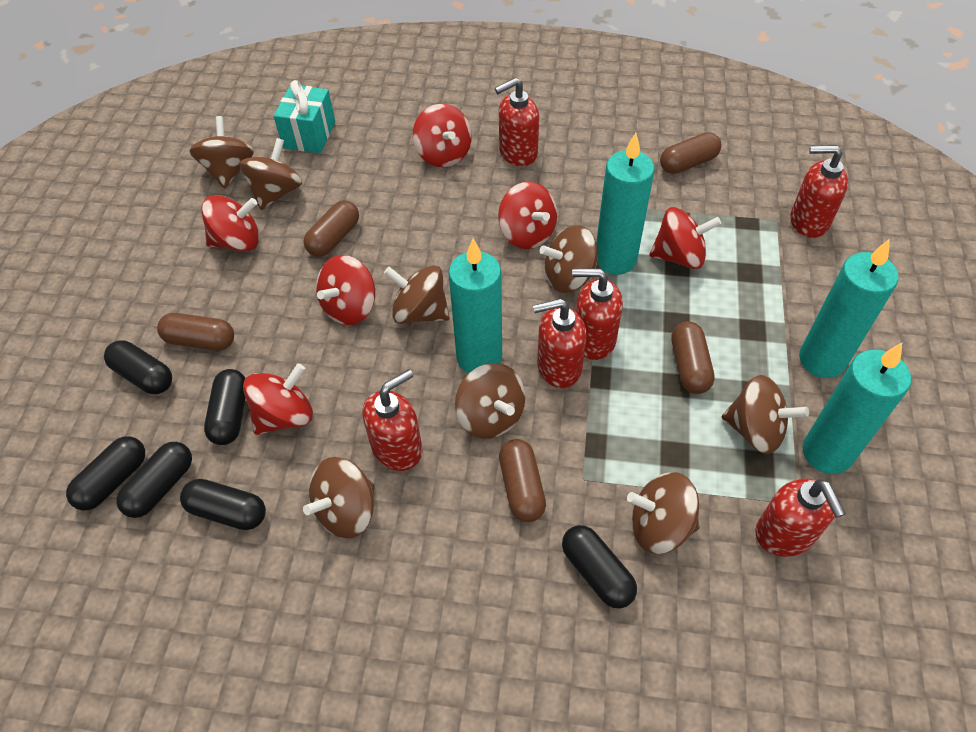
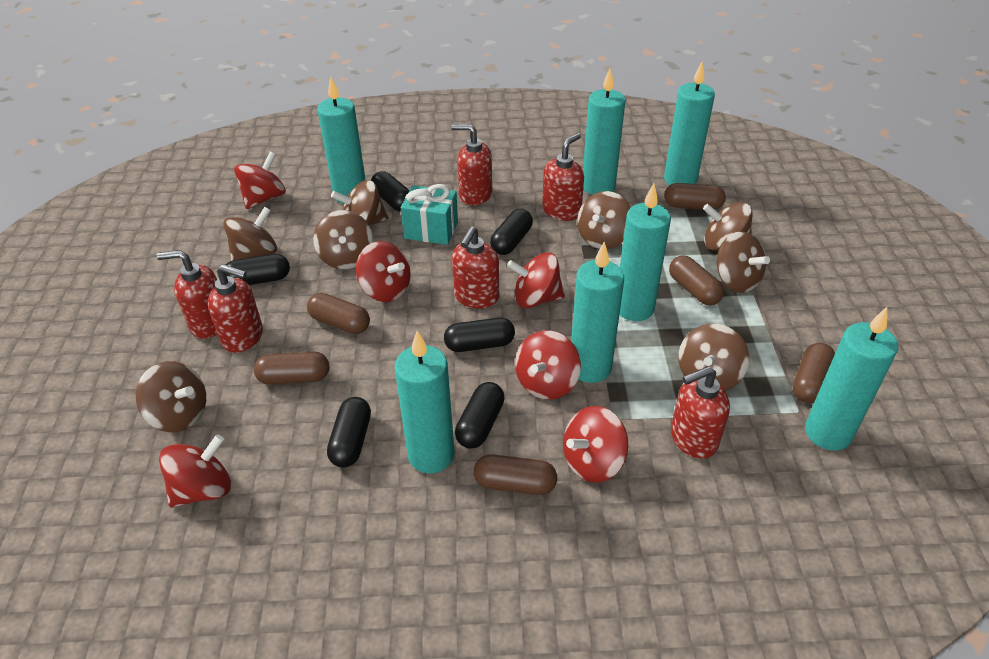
brown capsule: 5 -> 6
turquoise candle: 4 -> 7

